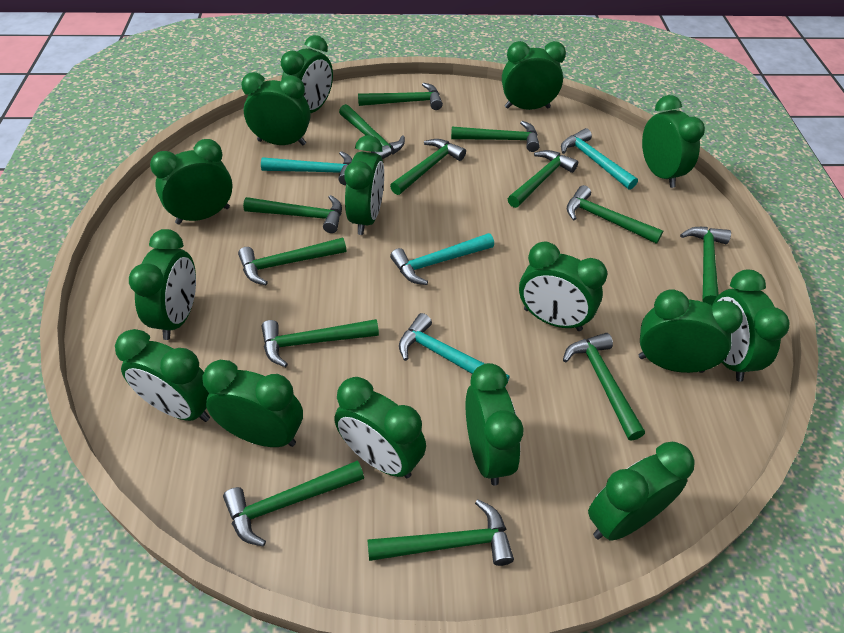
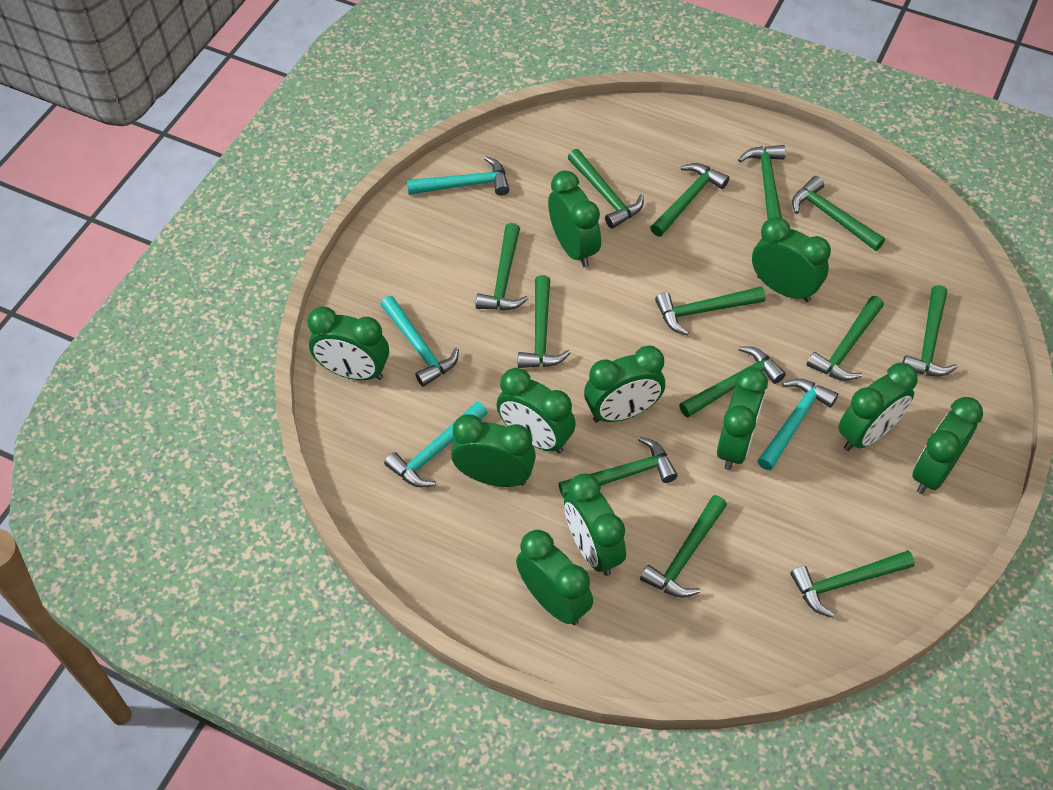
green clock: 15 -> 11

